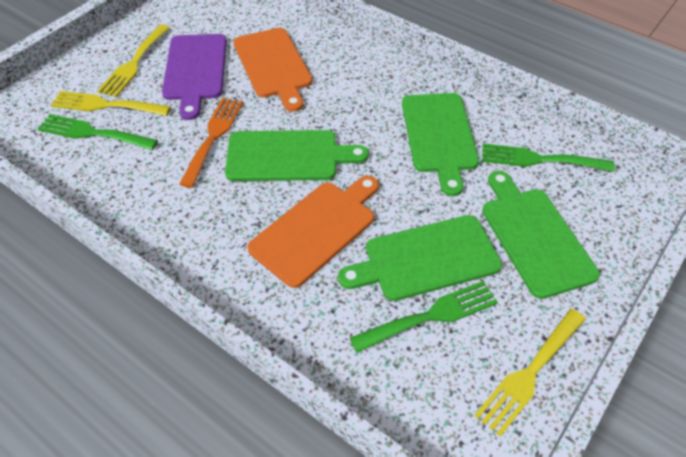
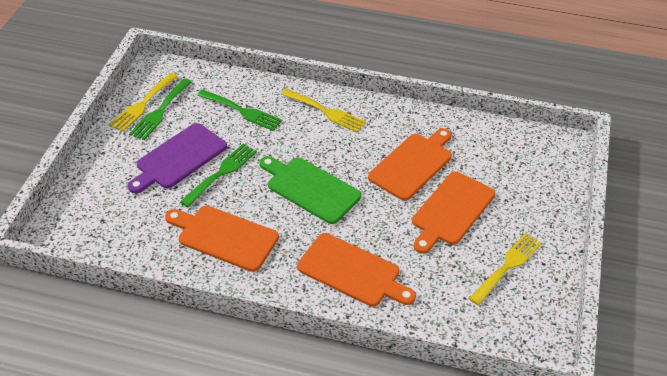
green cutting board: 4 -> 1
orange cutting board: 2 -> 4
orange fork: 1 -> 0

